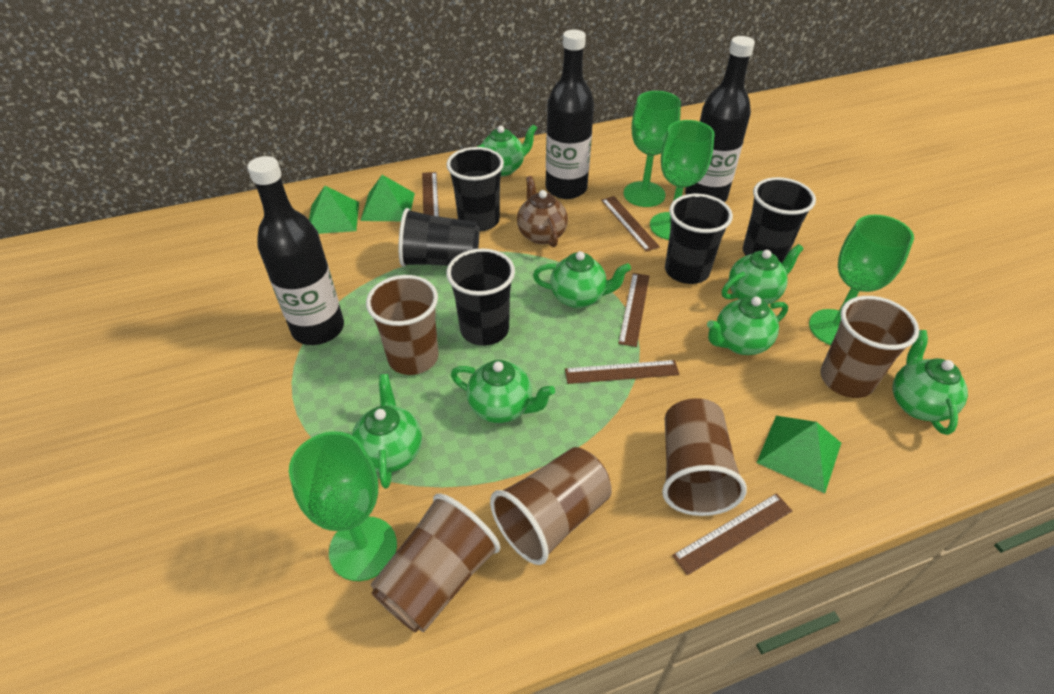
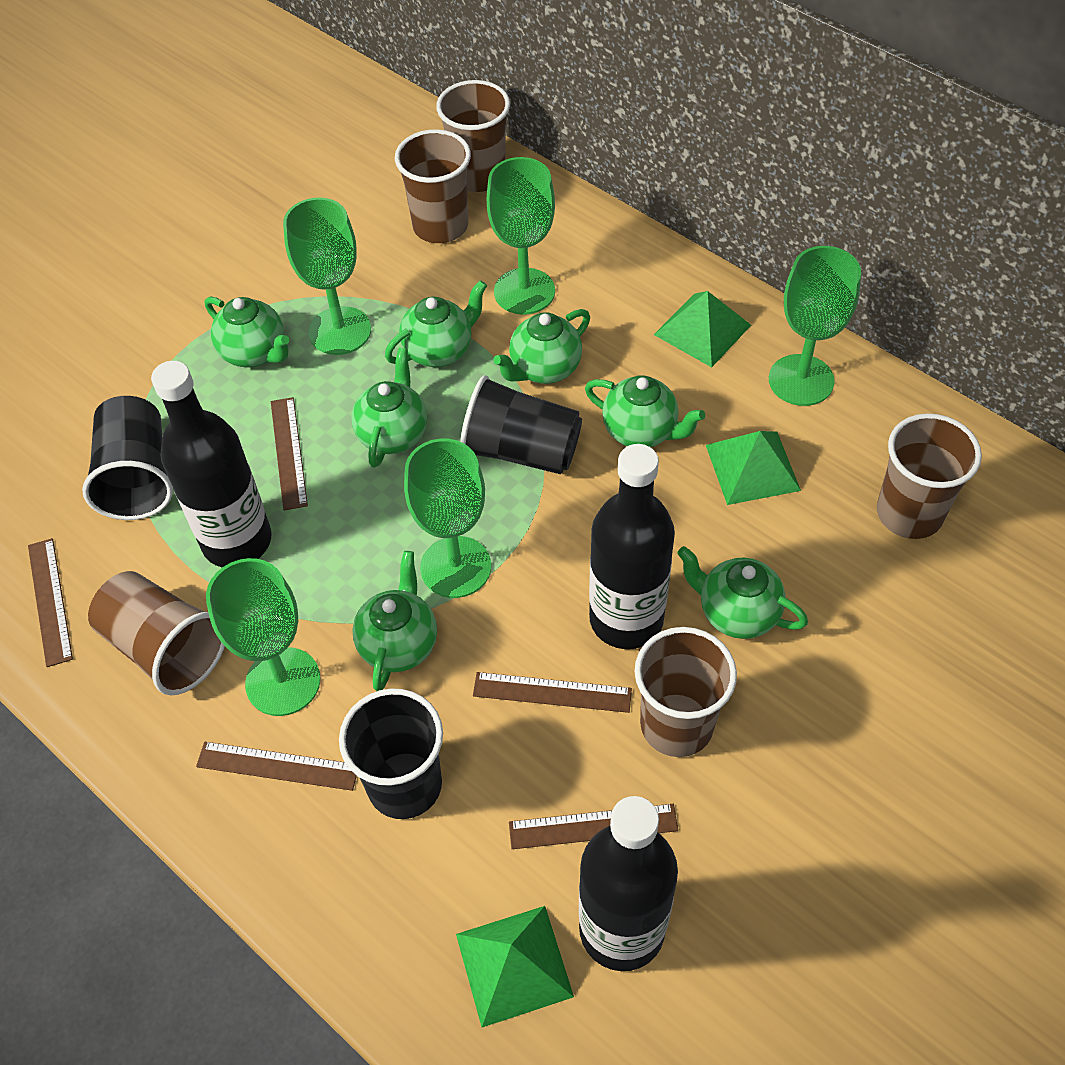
black cup: 5 -> 3
brown teapot: 1 -> 0
green goblet: 4 -> 5

